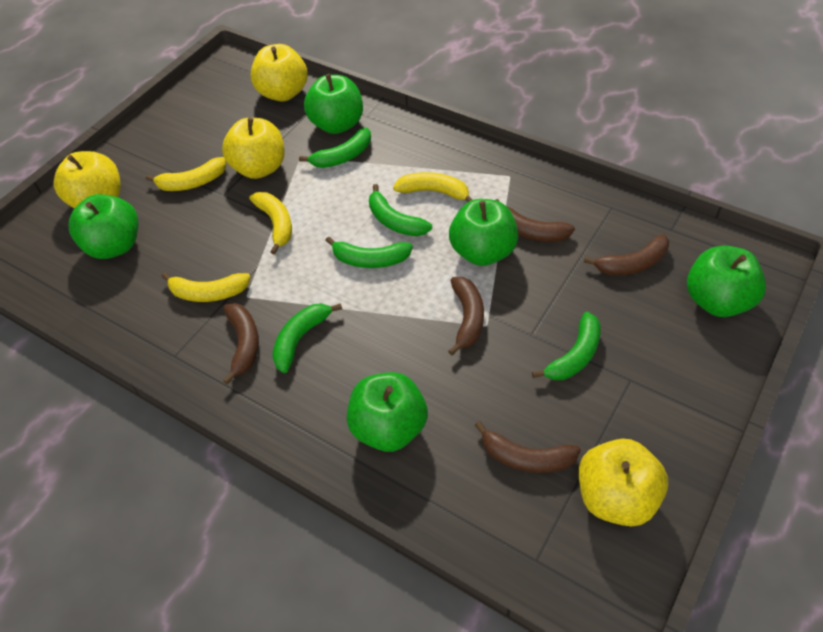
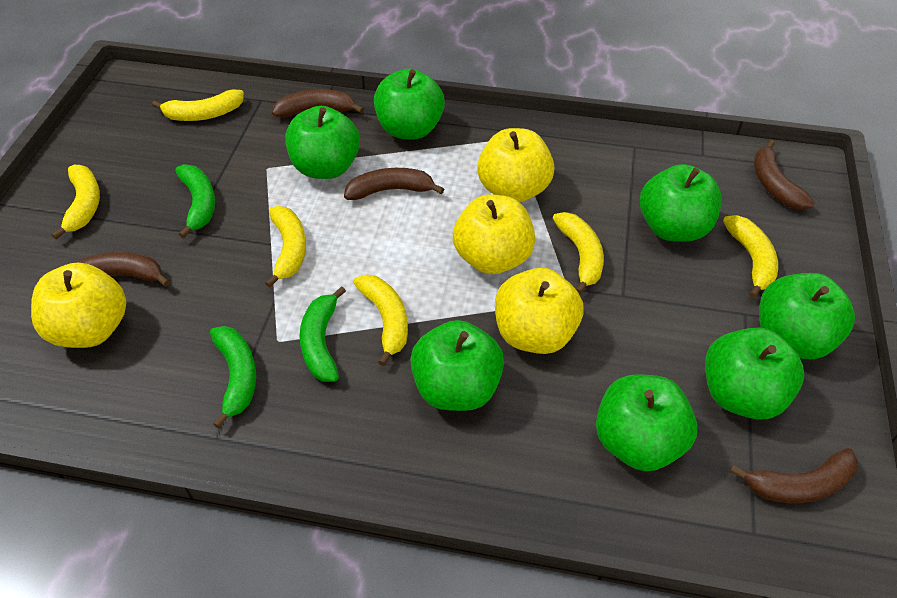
green apple: 5 -> 7
green banana: 5 -> 3
yellow banana: 4 -> 6

